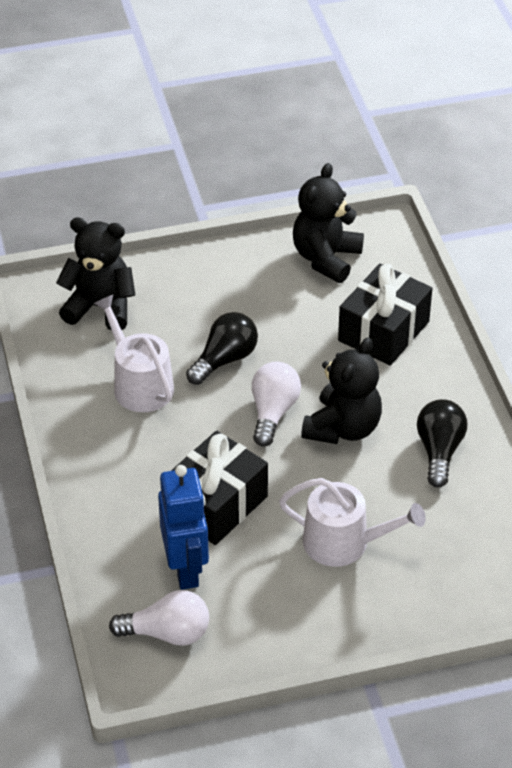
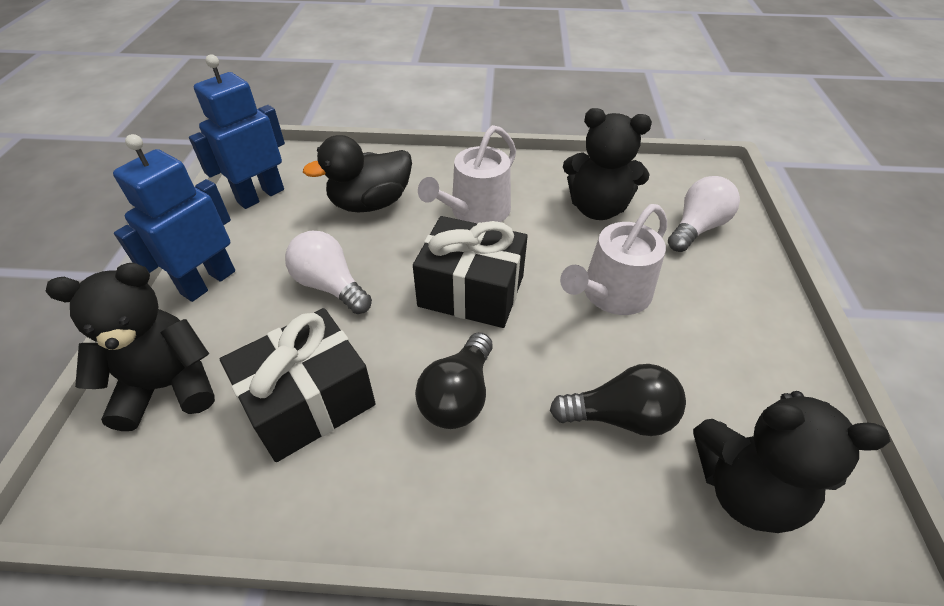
black duck: 0 -> 1
blue robot: 1 -> 2

